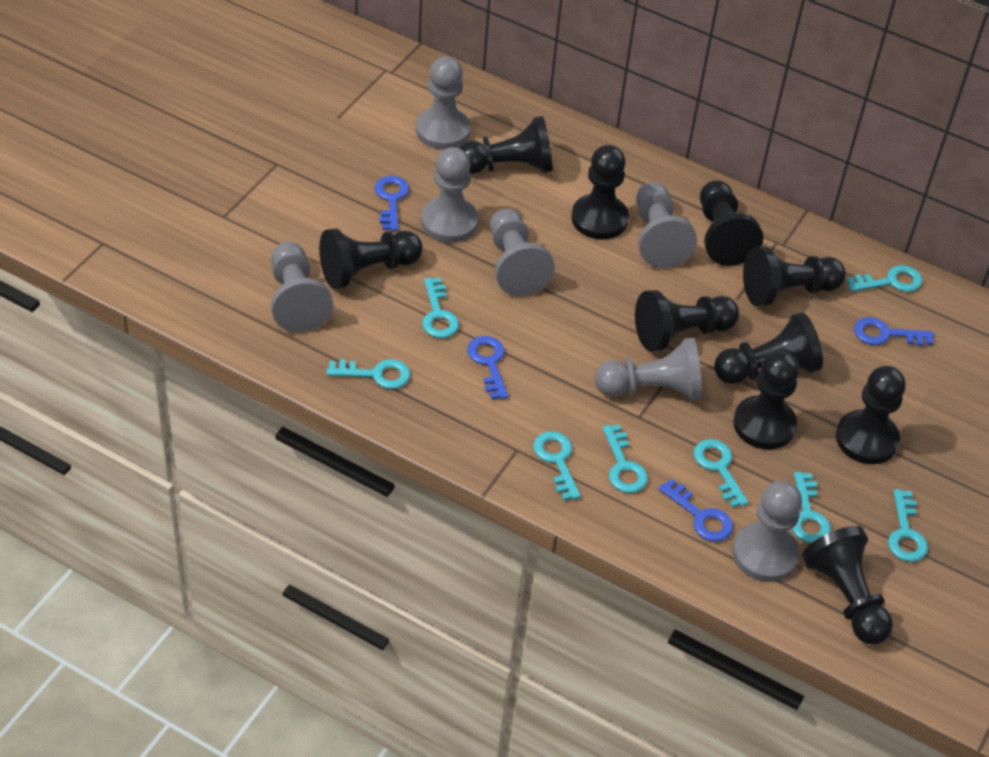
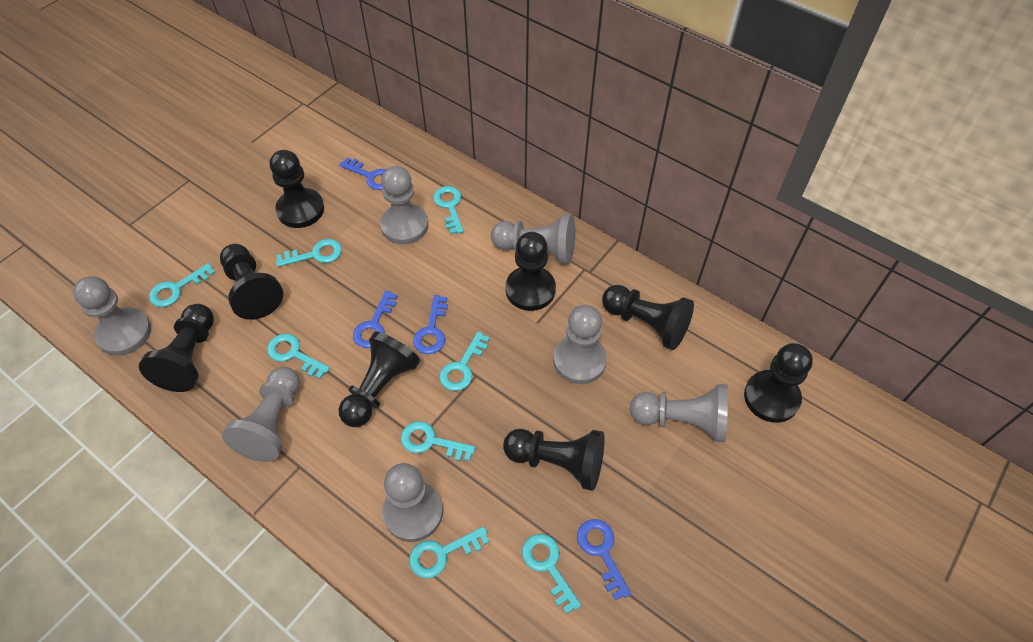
black pawn: 10 -> 8

